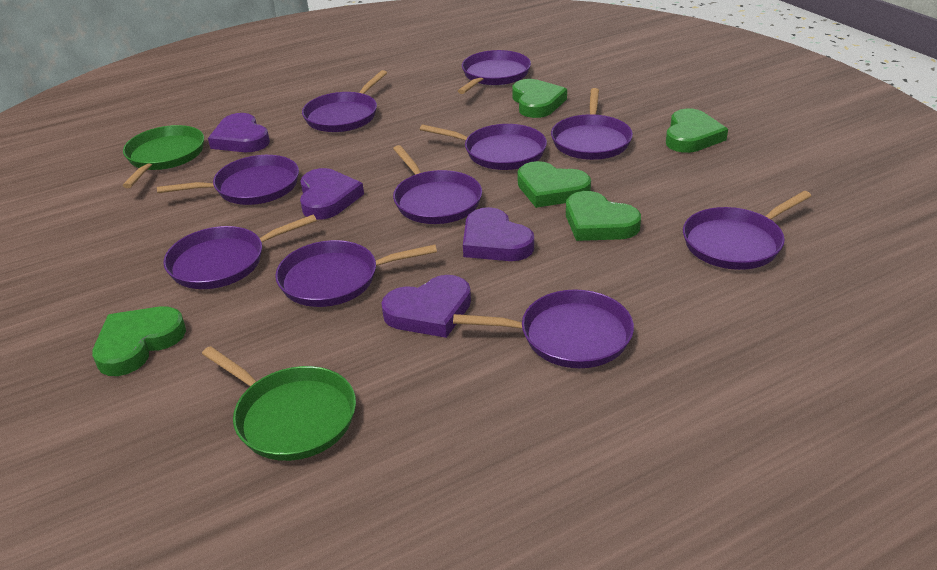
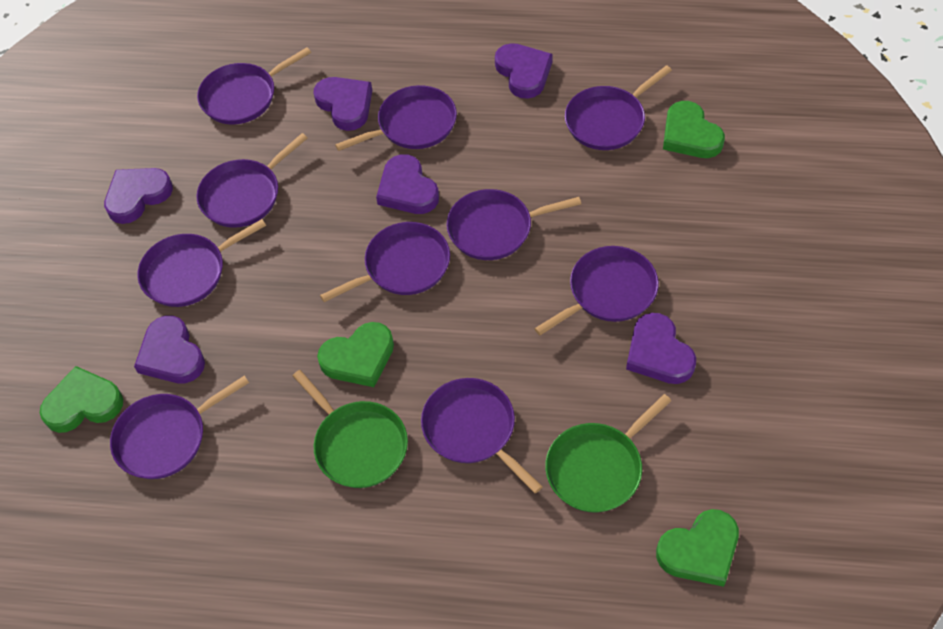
green heart: 5 -> 4
purple heart: 4 -> 6

